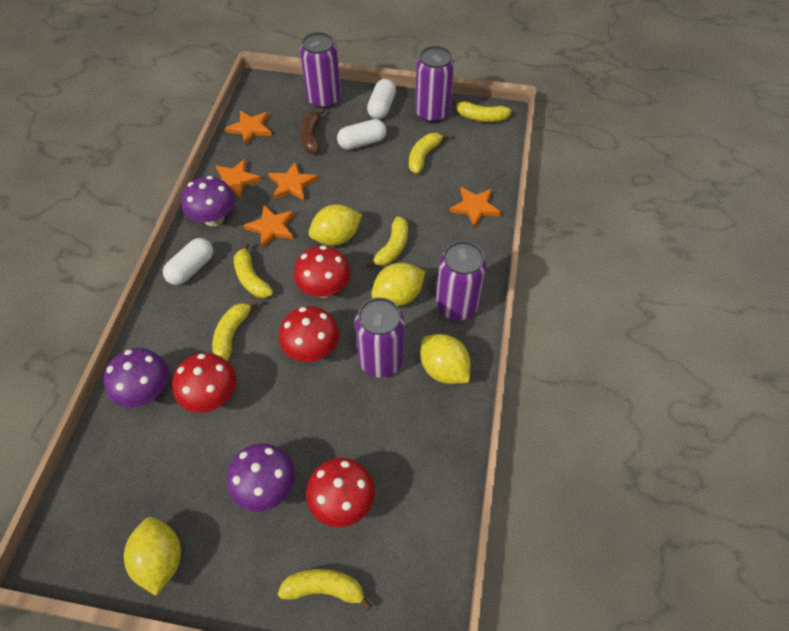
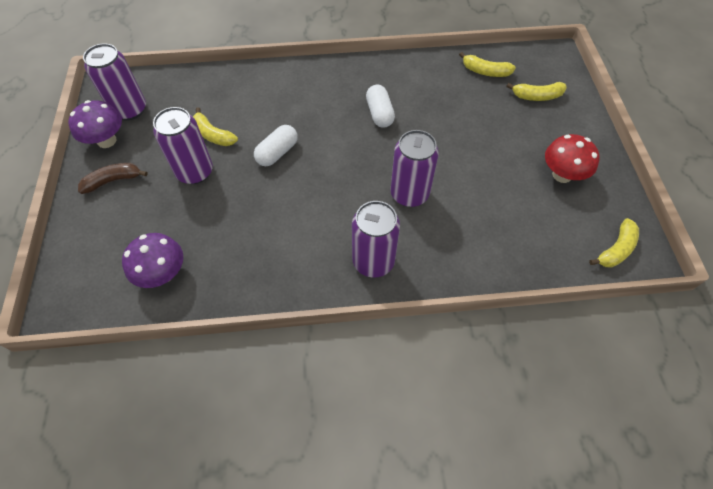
orange star: 5 -> 0
purple mushroom: 3 -> 2
red mushroom: 4 -> 1
white capsule: 3 -> 2
yellow banana: 6 -> 4
yellow lemon: 4 -> 0

